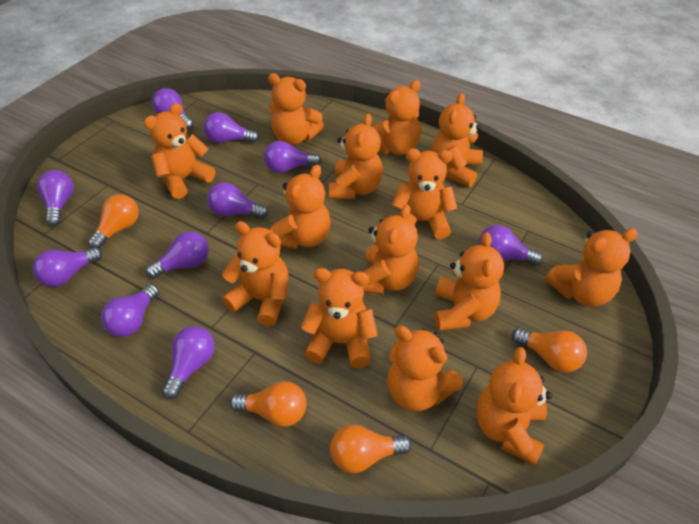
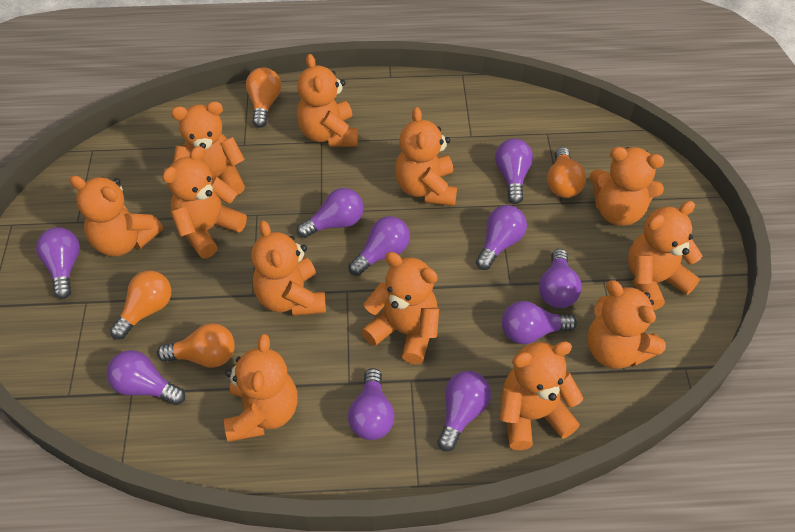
orange teddy bear: 14 -> 12

